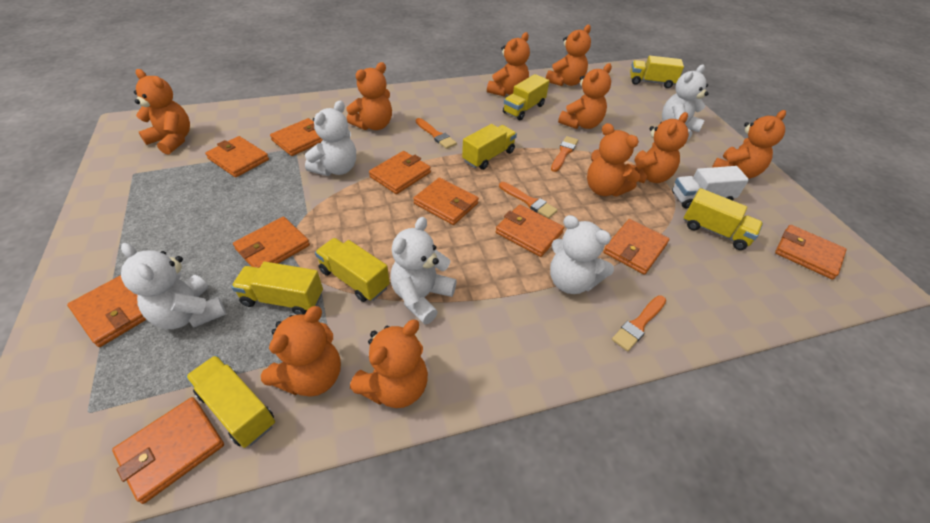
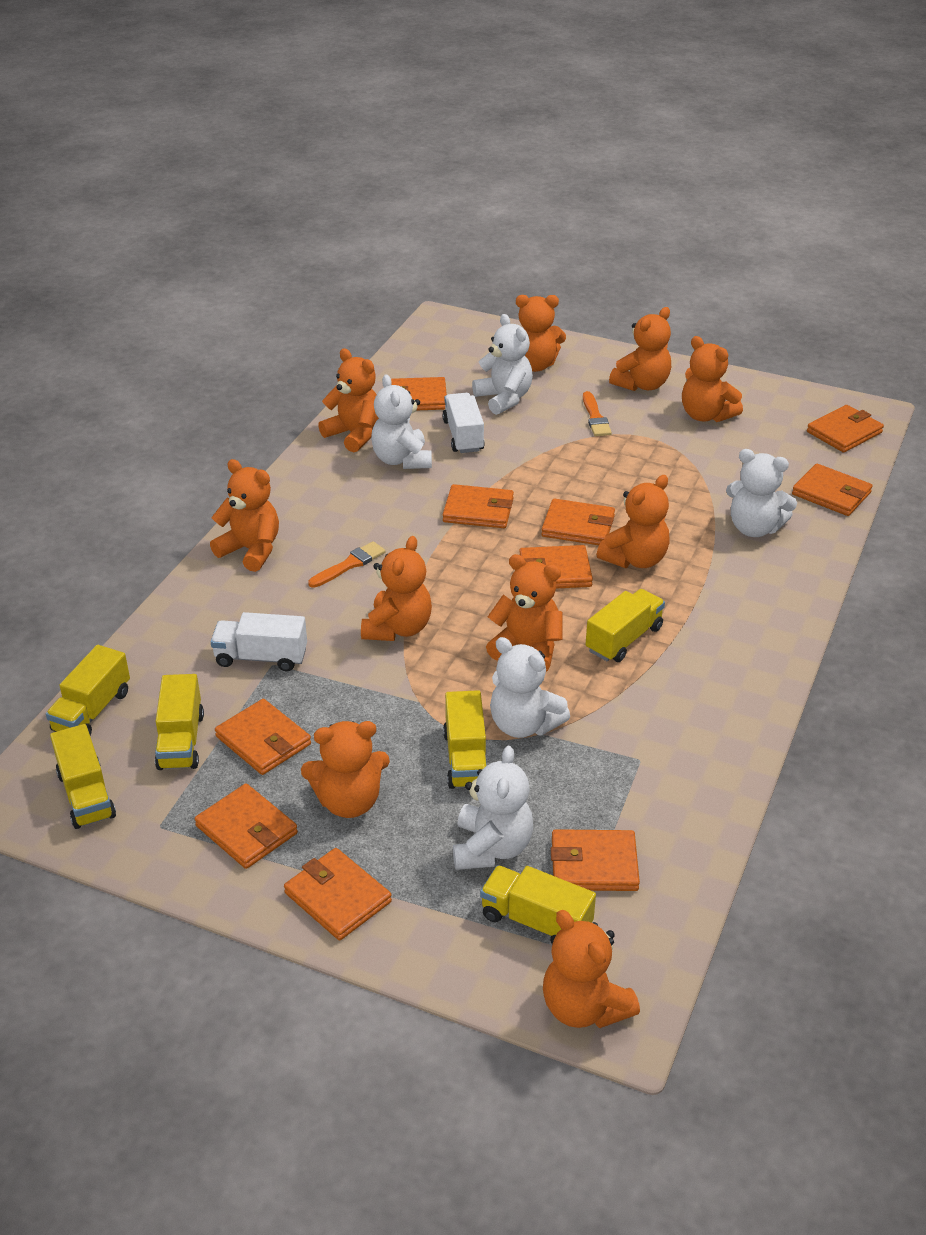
orange brush: 4 -> 2
white truck: 1 -> 2
yellow truck: 7 -> 6

